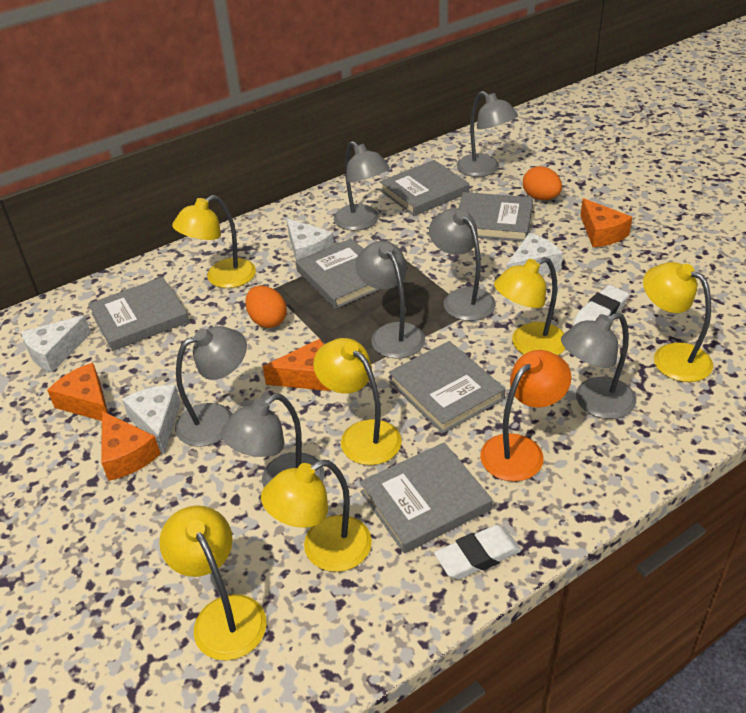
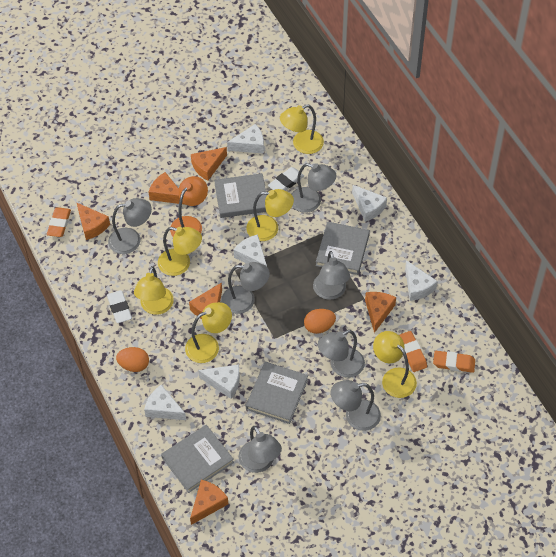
grey book: 6 -> 4
orange cheese: 4 -> 6
orange eraser: 0 -> 3
white cheese: 4 -> 6

